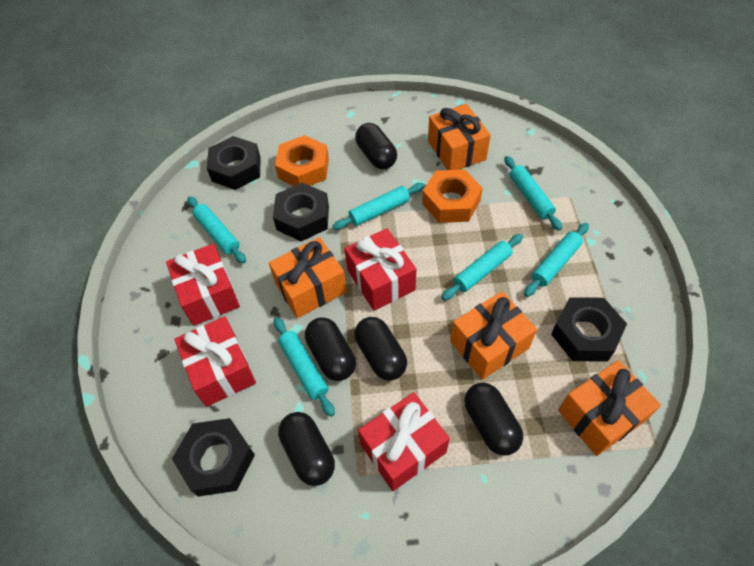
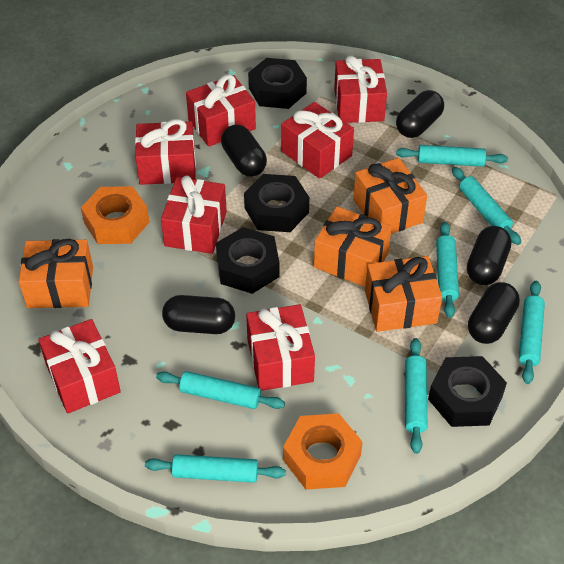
red gift: 4 -> 7
turquoise rolling pin: 6 -> 7

